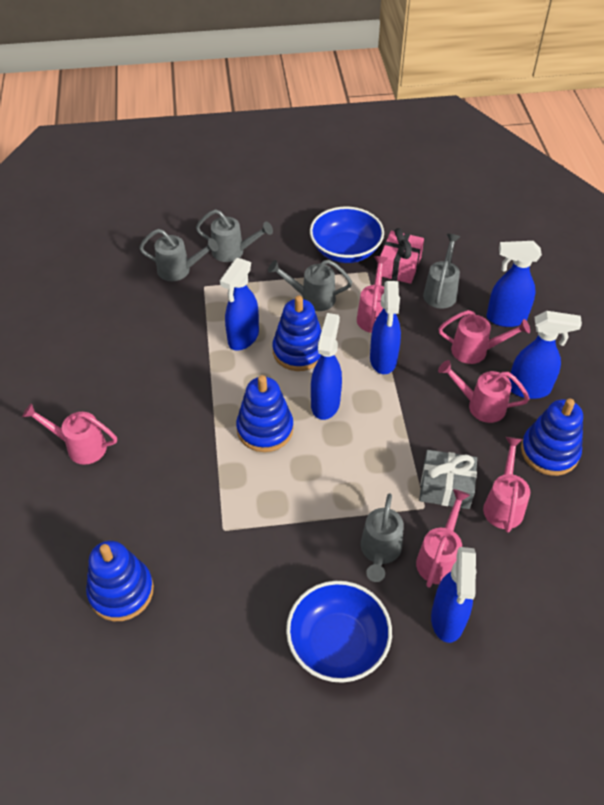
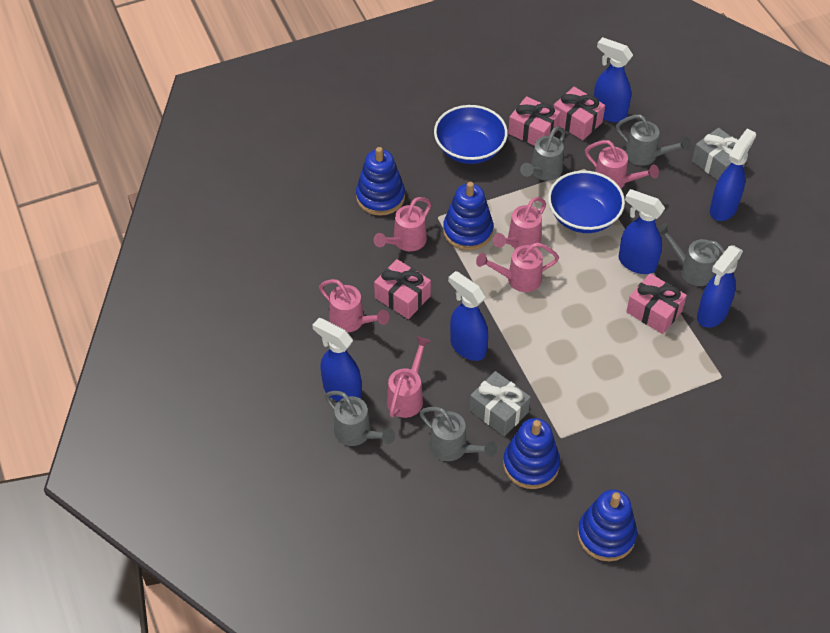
grey gift: 1 -> 2
pink gift: 1 -> 4

